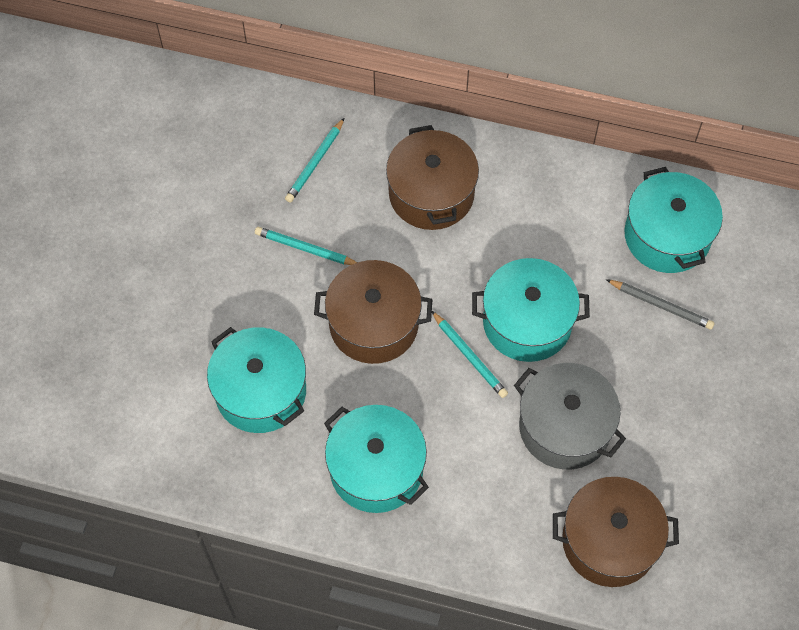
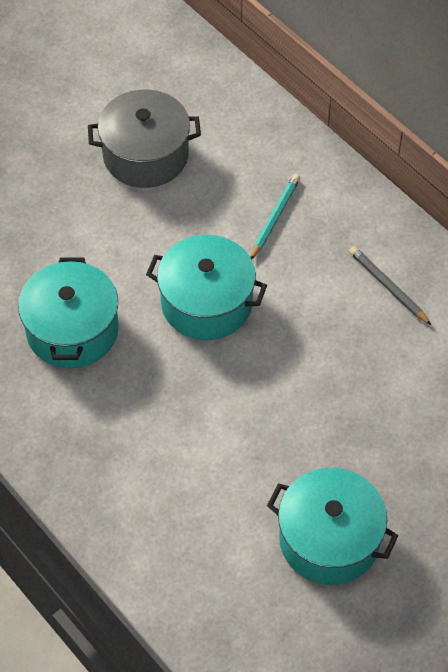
brown pot: 3 -> 0
turquoise pencil: 3 -> 1
turquoise pot: 4 -> 3

